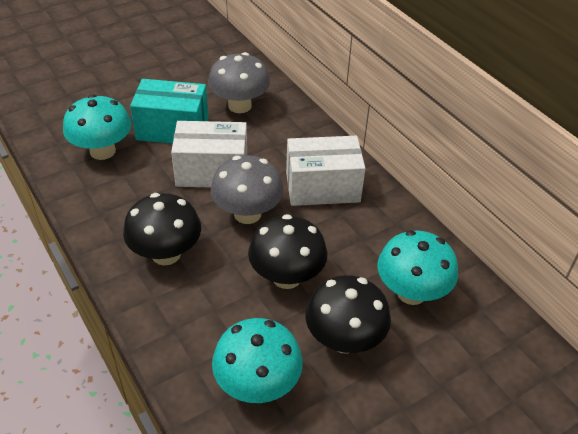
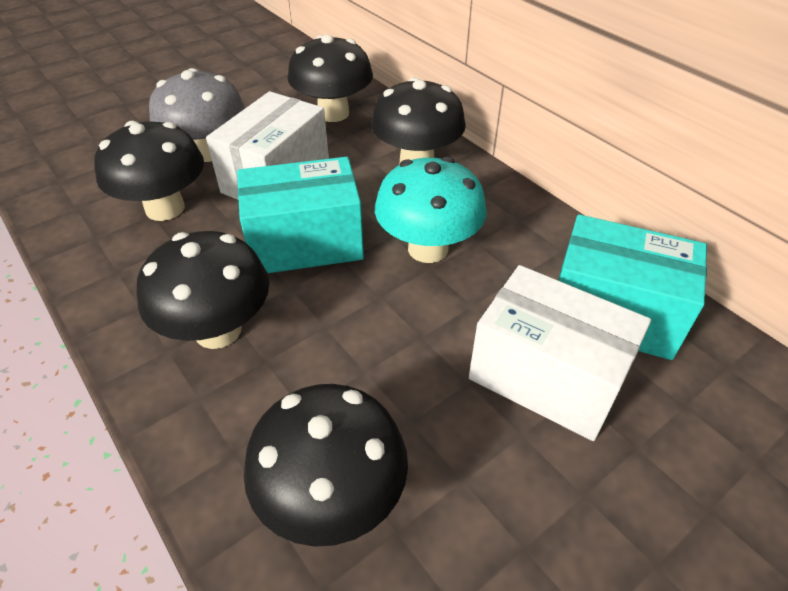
black mushroom: 3 -> 5
grey mushroom: 2 -> 1
turquoise box: 1 -> 2
turquoise mushroom: 3 -> 1

